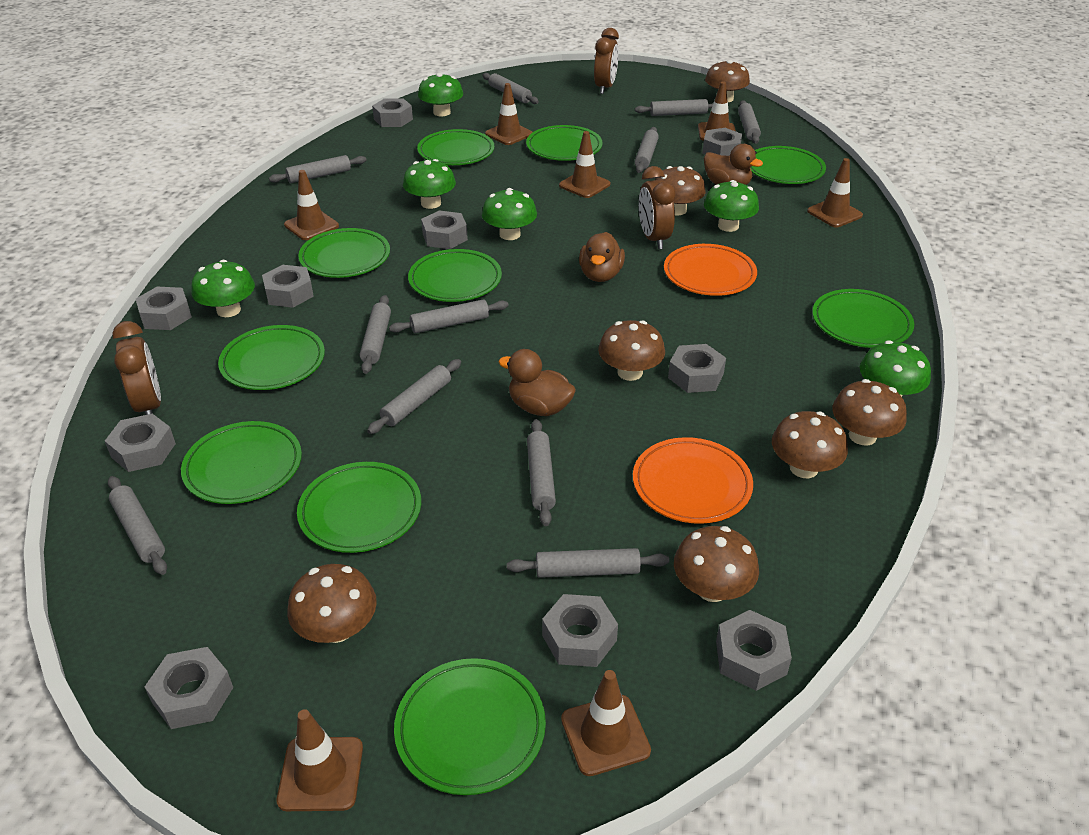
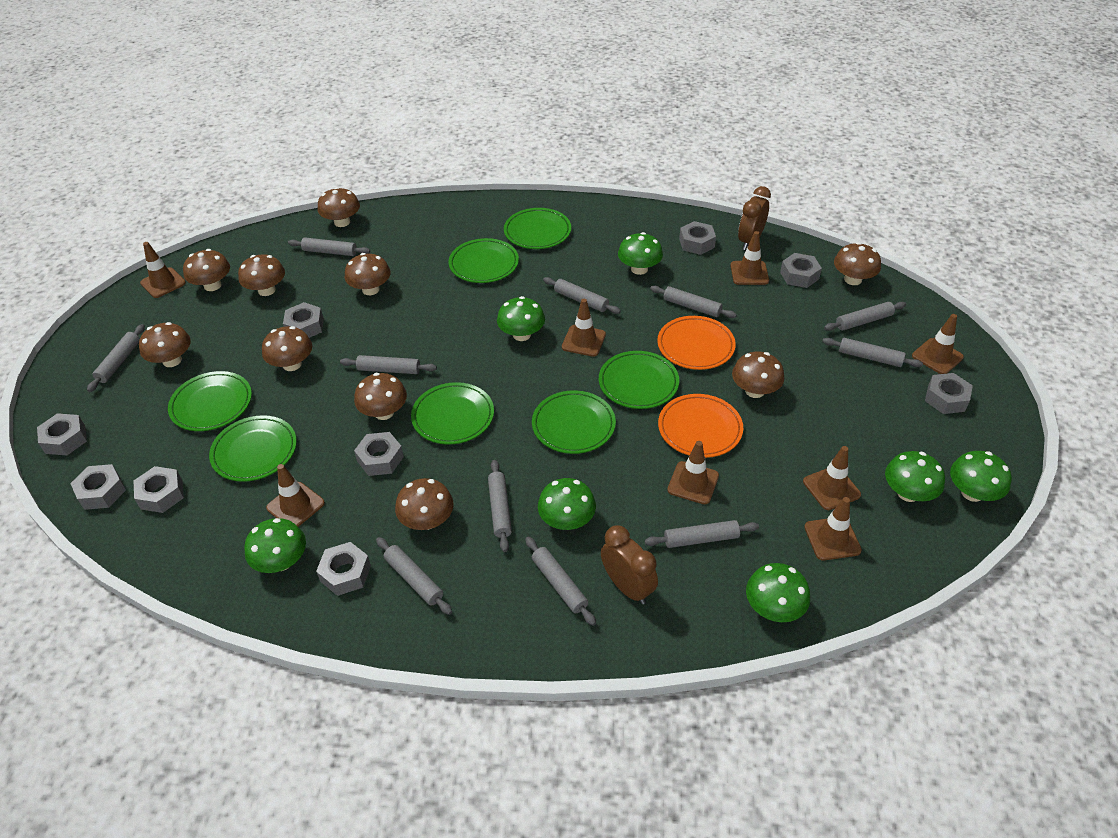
brown clock: 3 -> 2
brown duck: 3 -> 0
brown mushroom: 7 -> 10
brown traffic cone: 7 -> 8
green mushroom: 6 -> 7
green plate: 10 -> 7
grey nut: 10 -> 9

